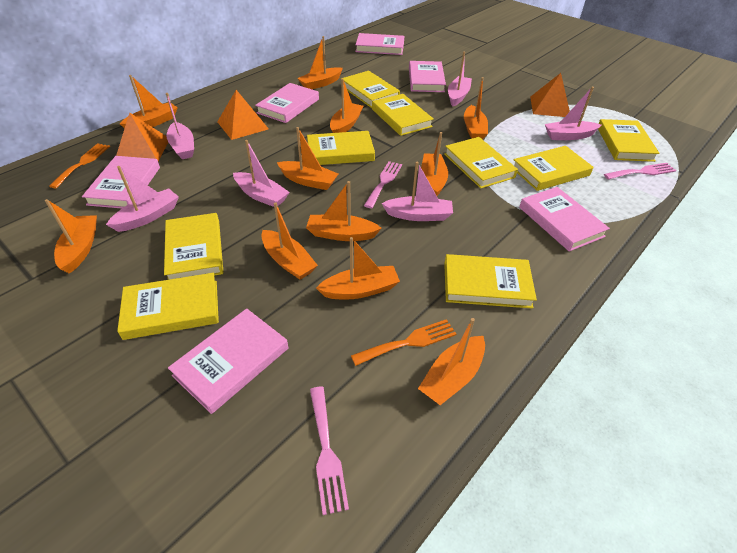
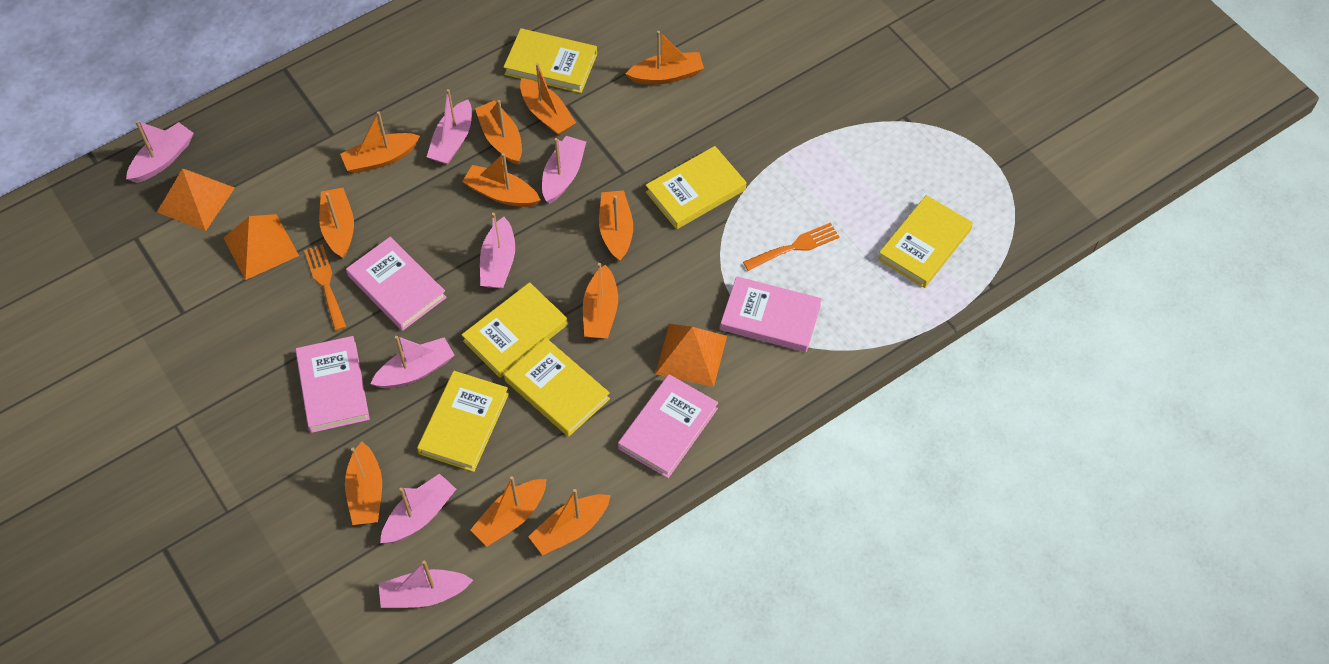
pink boat: 6 -> 7
pink book: 6 -> 4
pink fork: 3 -> 0
yellow book: 9 -> 6

